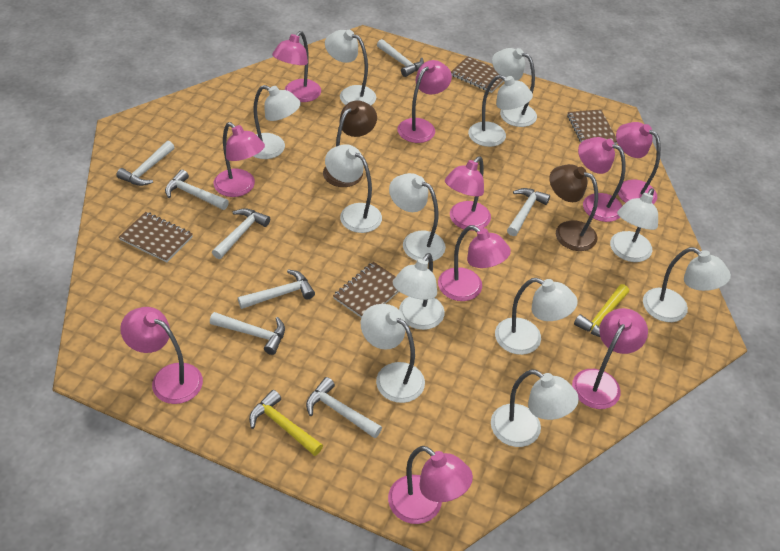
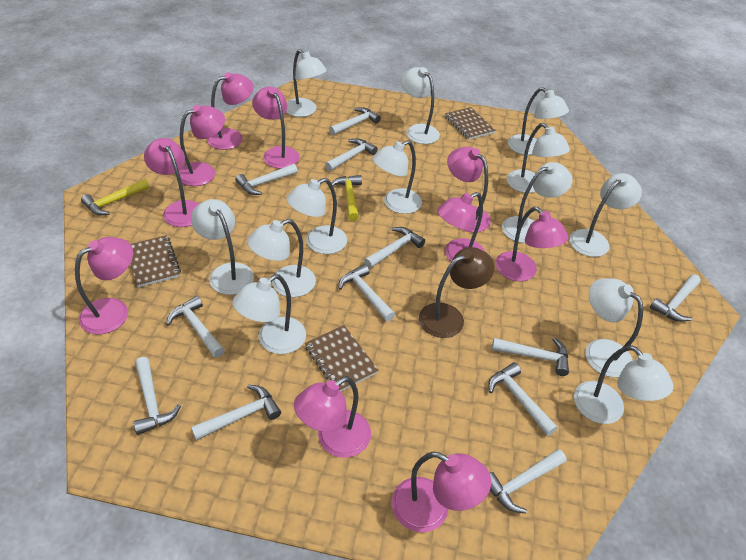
brown lamp: 2 -> 1
brown notebook: 4 -> 3
white hammer: 8 -> 12
white lamp: 12 -> 13

